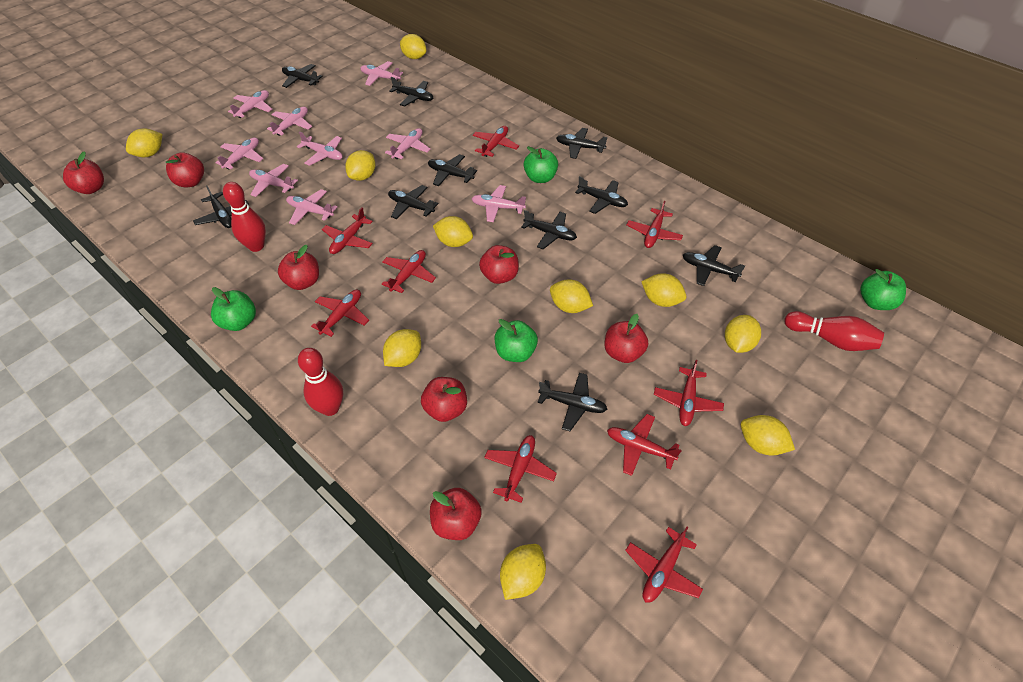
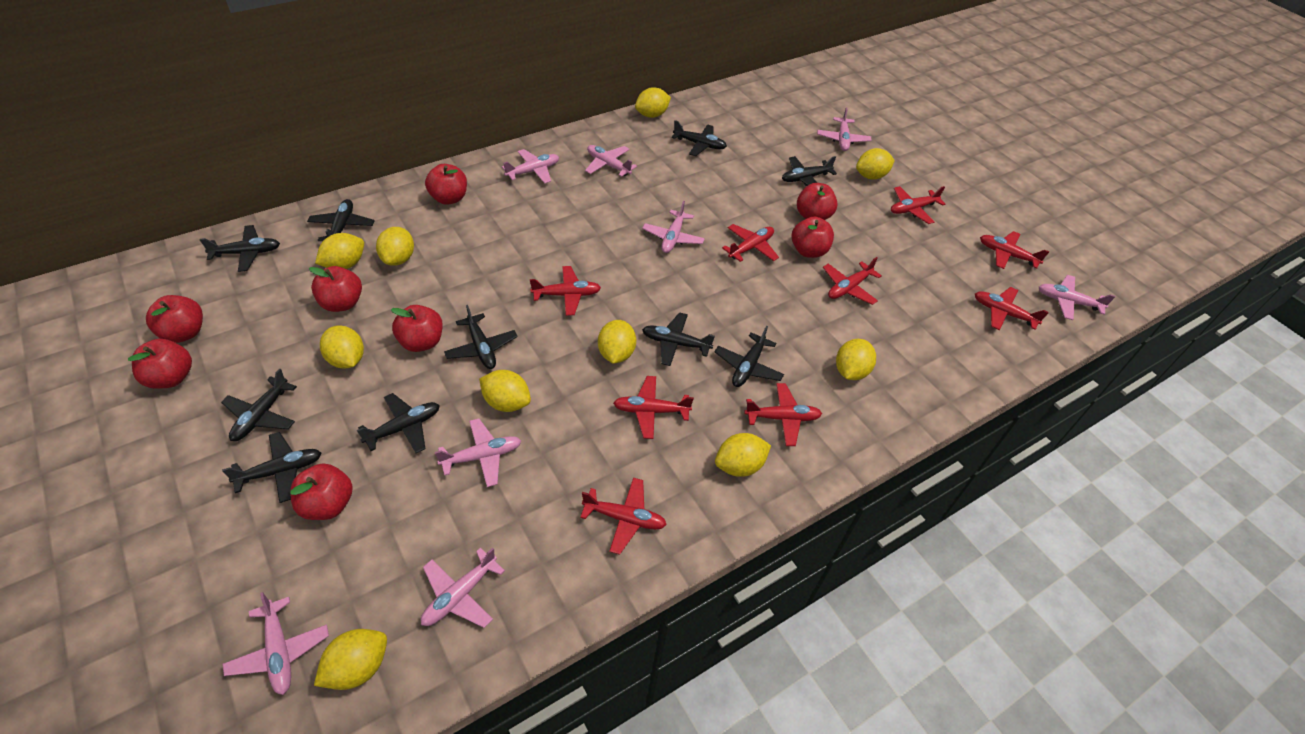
green apple: 4 -> 0
pink plane: 9 -> 8
red apple: 7 -> 8
red bowling pin: 3 -> 0

